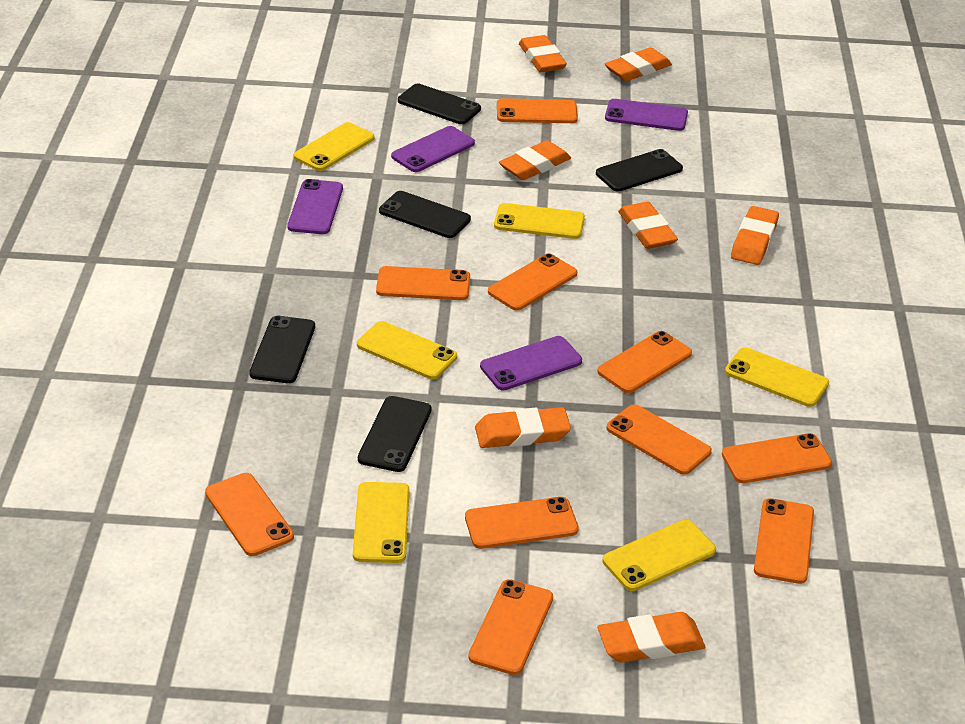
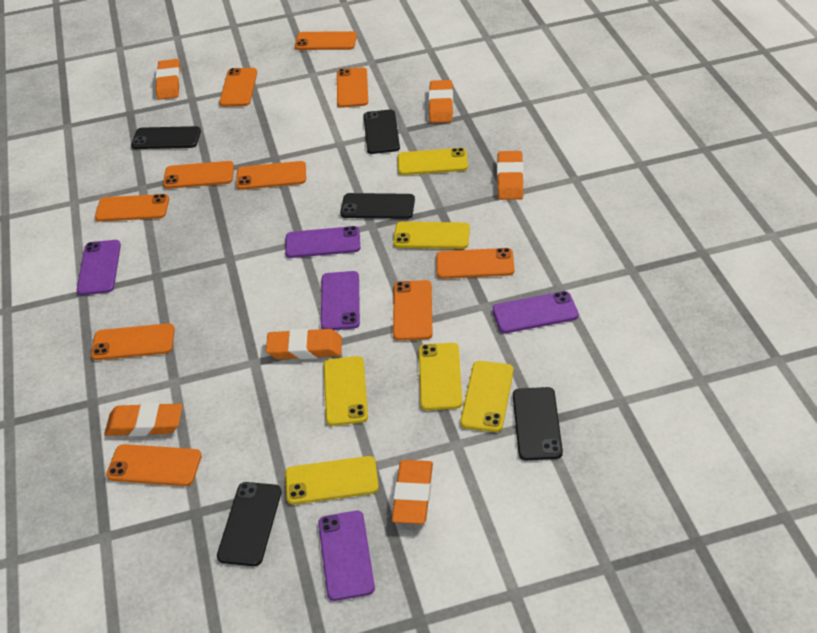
orange eraser: 7 -> 6
purple phone: 4 -> 5

